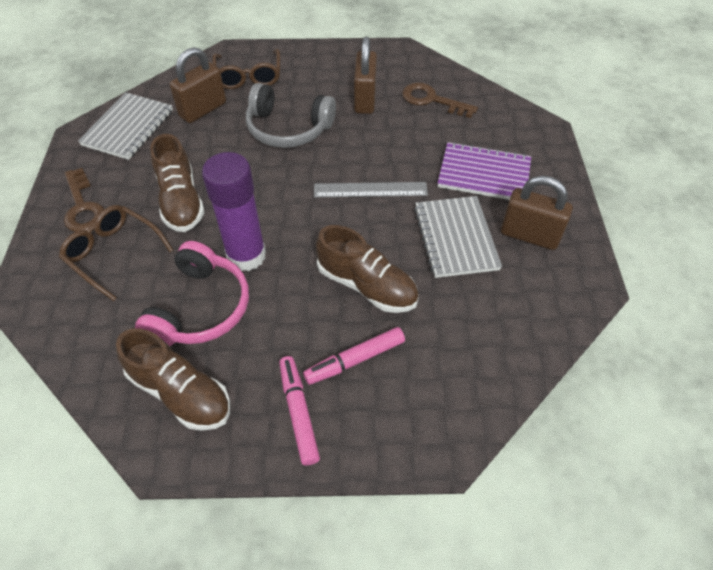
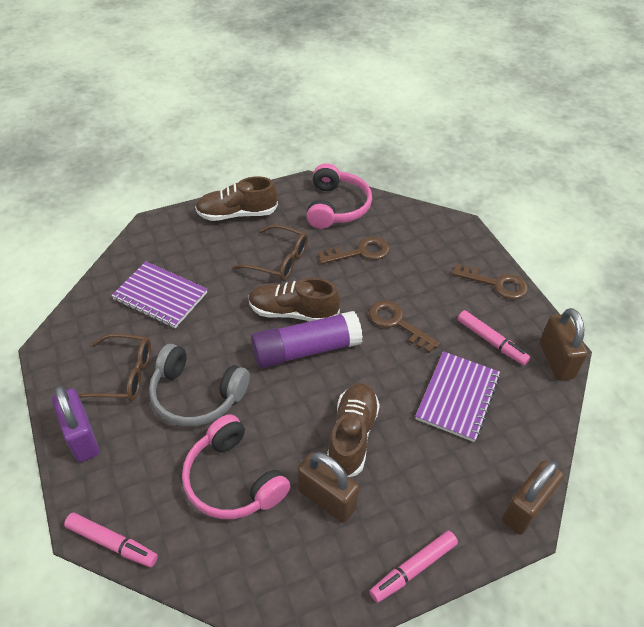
brown key: 2 -> 3
grey notebook: 2 -> 0
grey ruler: 1 -> 0
pink headphones: 1 -> 2
pink marker: 2 -> 3
purple notebook: 1 -> 2
purple padlock: 0 -> 1

